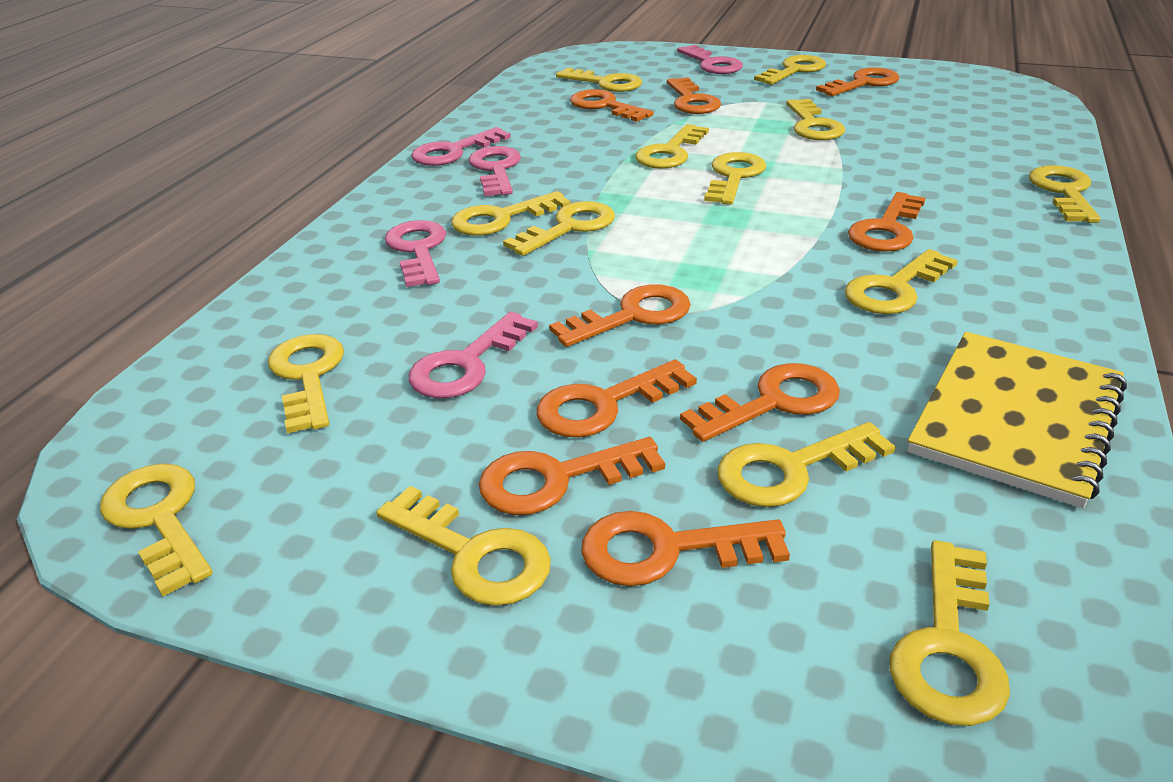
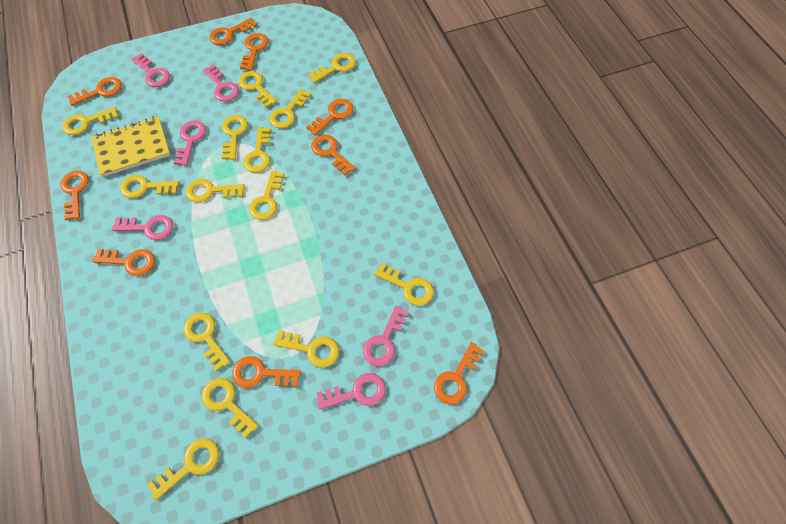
pink key: 5 -> 6

